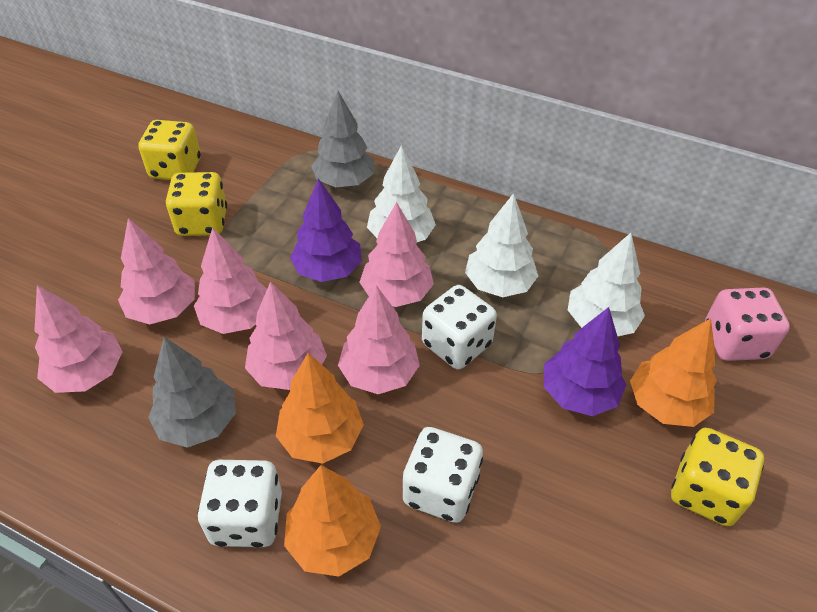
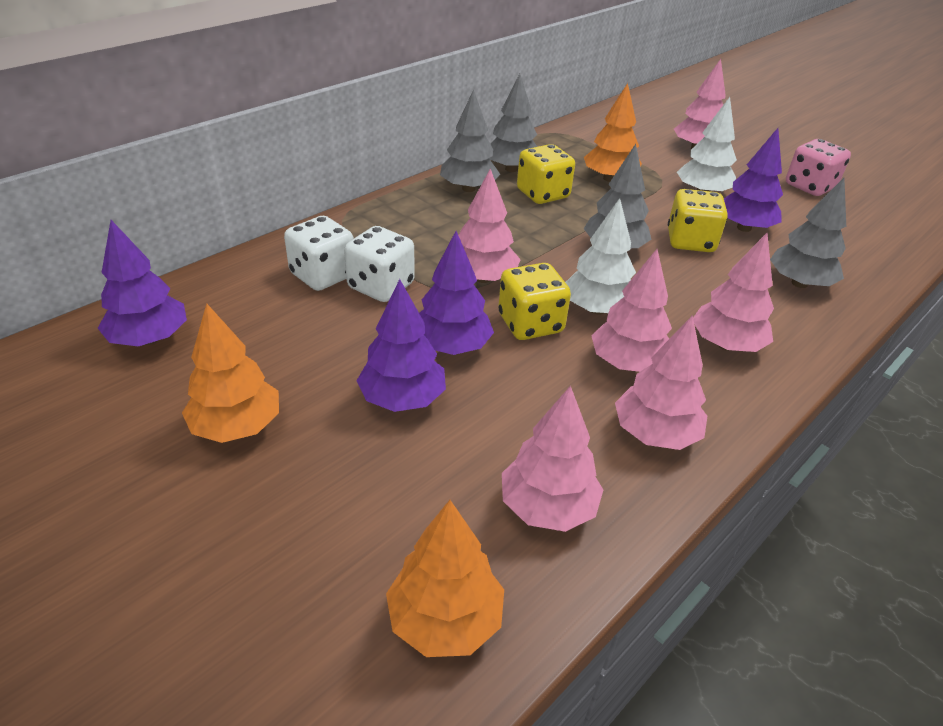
grey tree: 2 -> 4
purple tree: 2 -> 4
white dice: 3 -> 2
white tree: 3 -> 2

